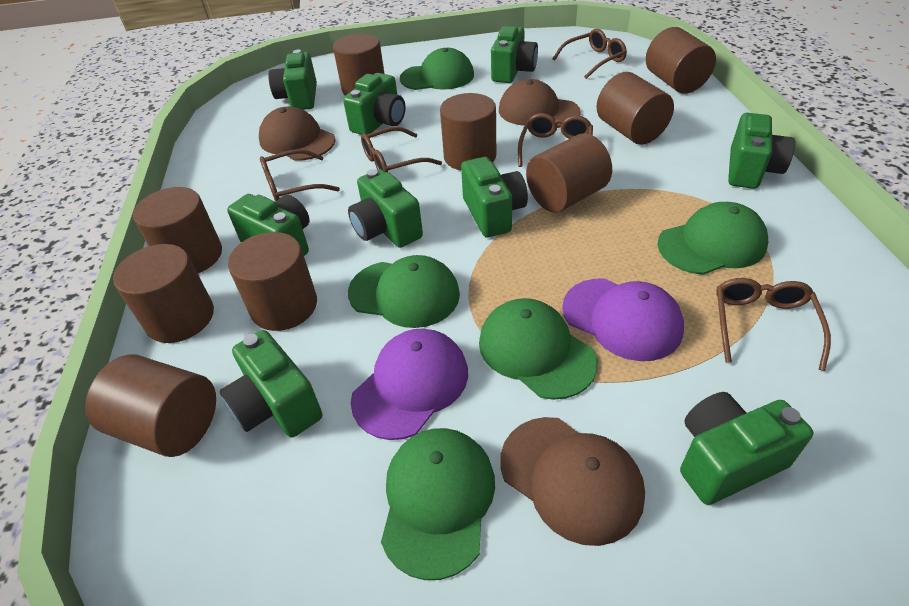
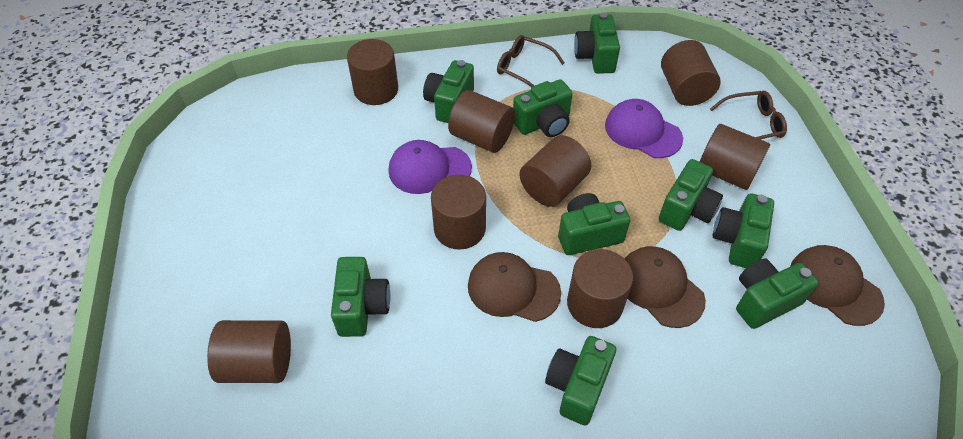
brown cylinder: 9 -> 8
brown glasses: 5 -> 2
green cap: 5 -> 0

